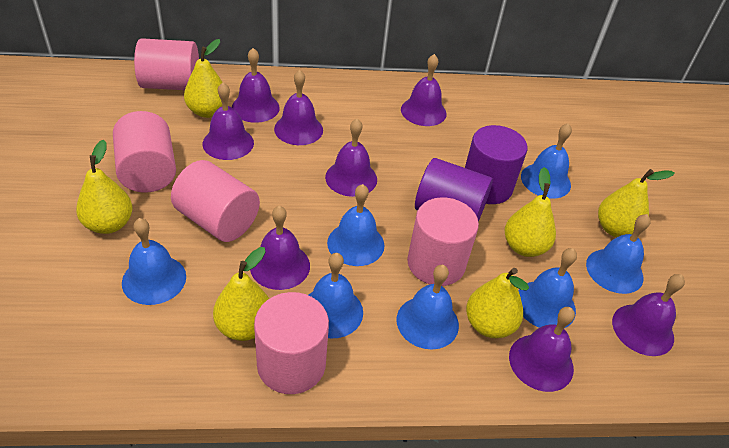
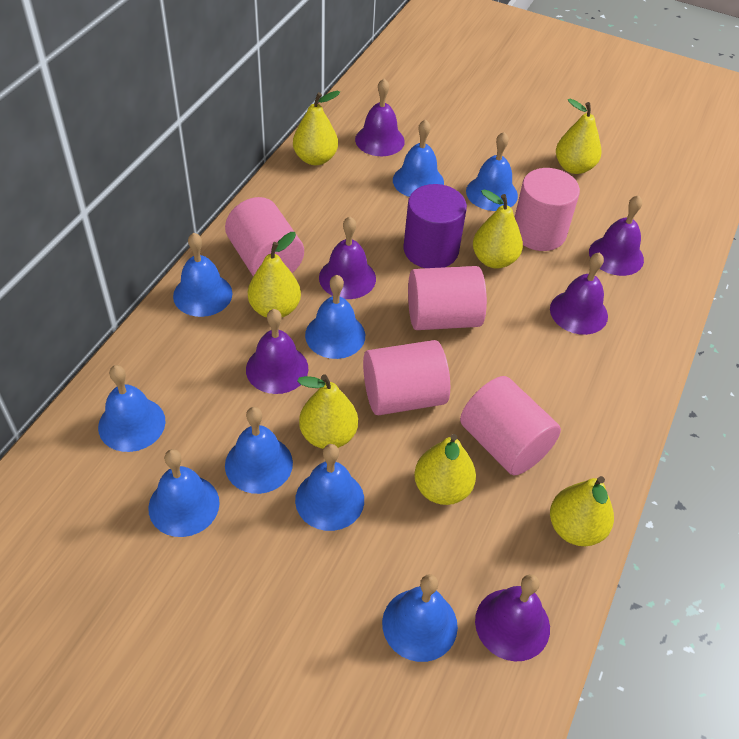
blue bell: 7 -> 9
purple bell: 8 -> 6
purple cylinder: 2 -> 1
yellow pear: 6 -> 7

